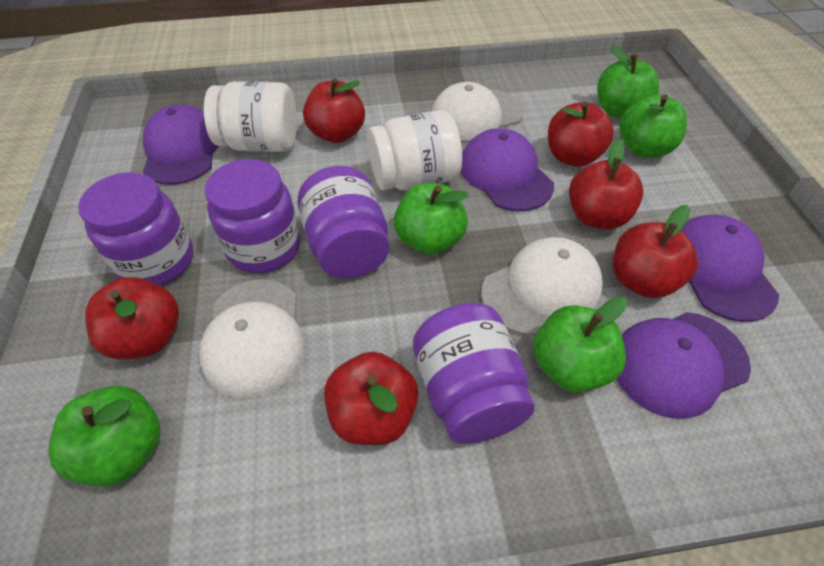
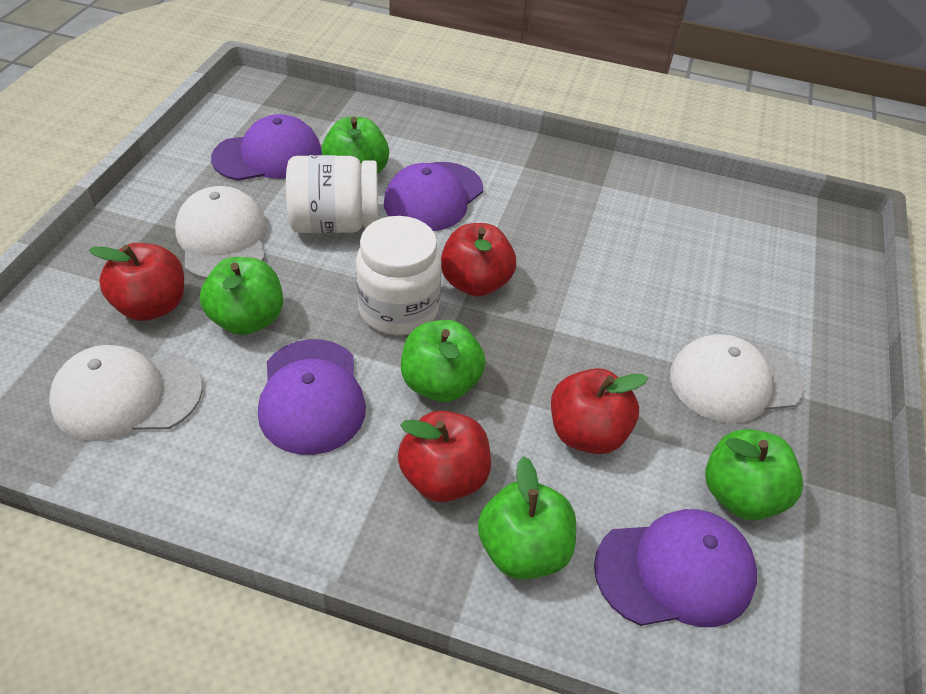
purple jar: 4 -> 0
red apple: 6 -> 4

